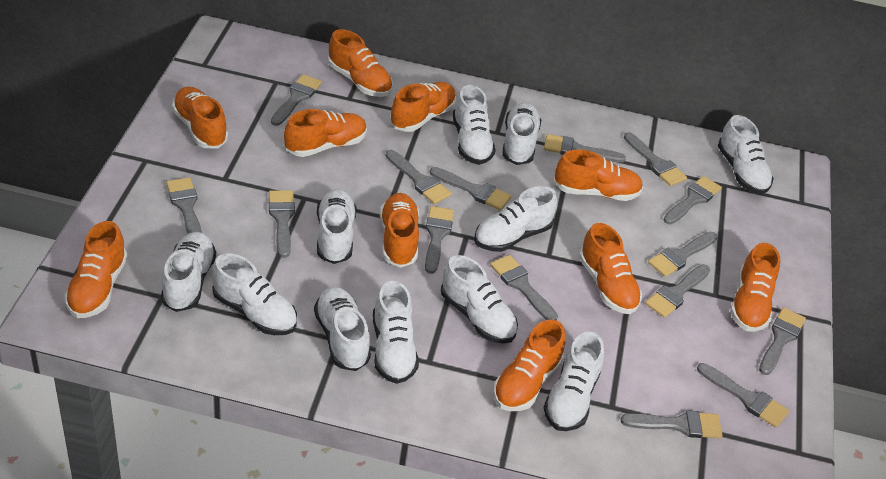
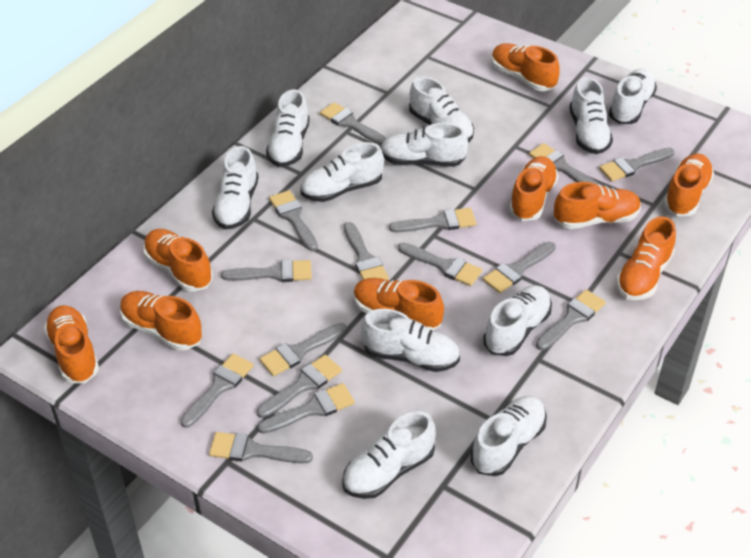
orange shoe: 10 -> 9

